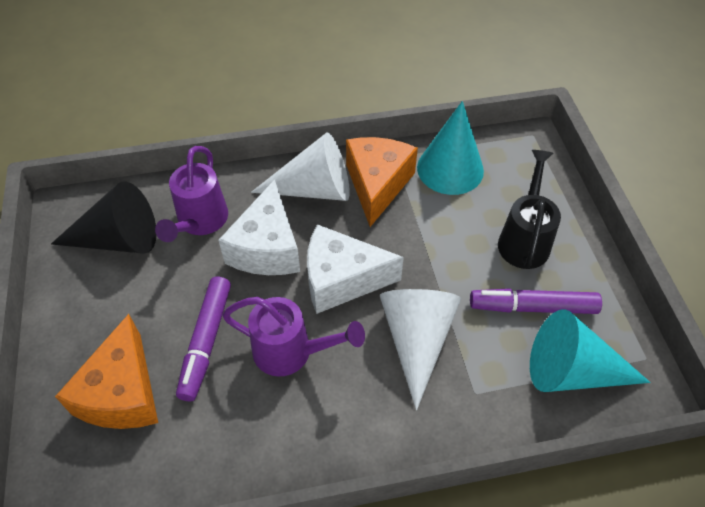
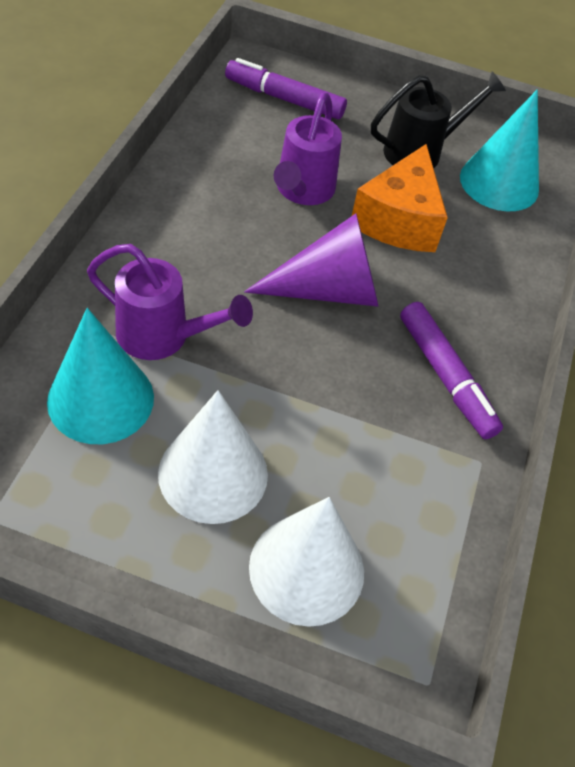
black cone: 1 -> 0
orange cheese: 2 -> 1
purple cone: 0 -> 1
white cheese: 2 -> 0

